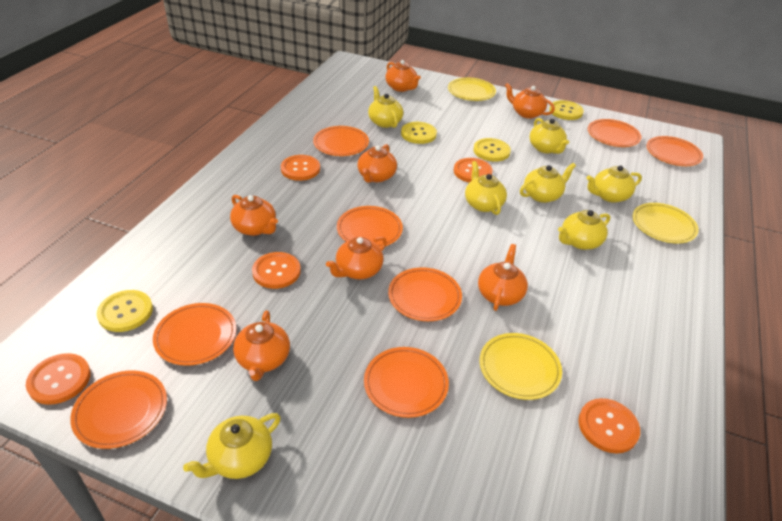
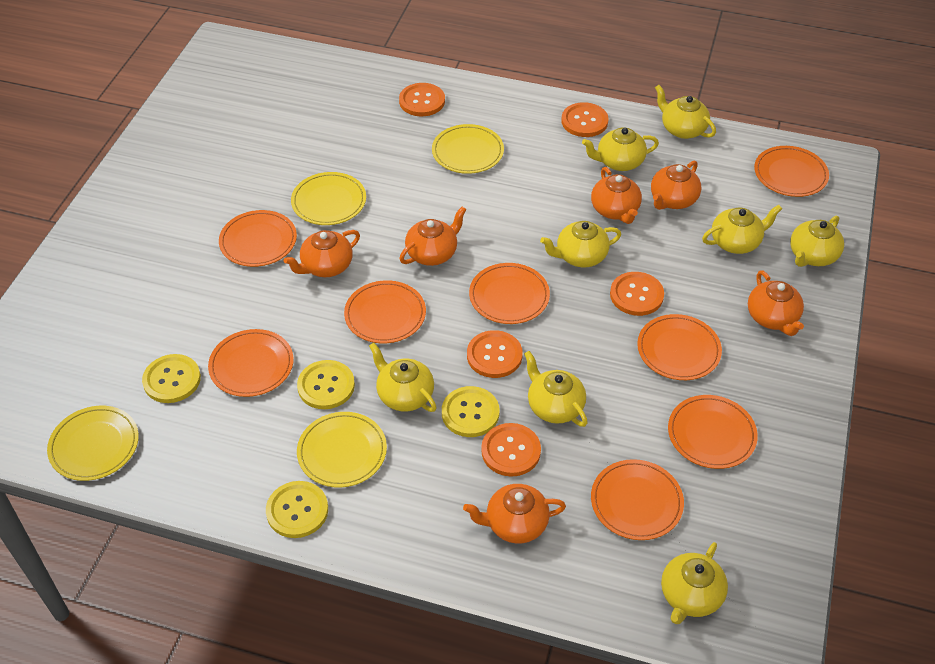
orange teapot: 7 -> 6
yellow plate: 3 -> 4
yellow teapot: 7 -> 8

